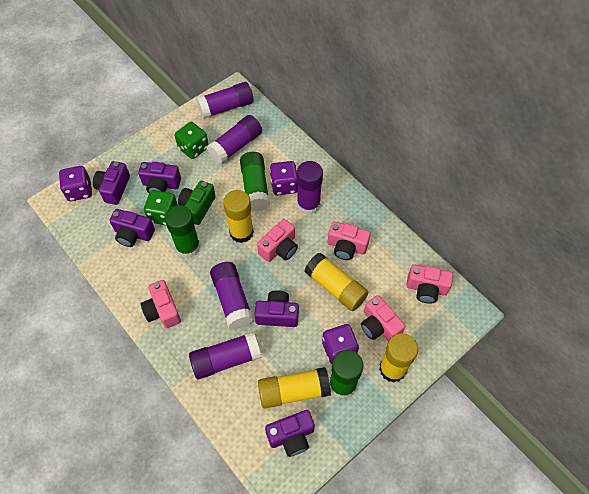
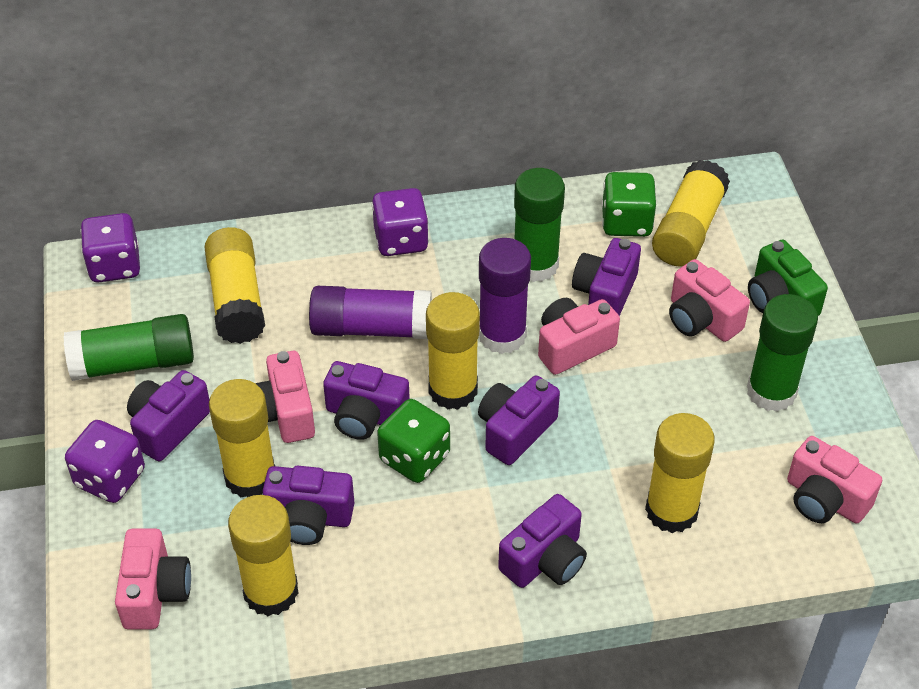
purple camera: 5 -> 6
purple glue stick: 5 -> 2
yellow glue stick: 4 -> 6

